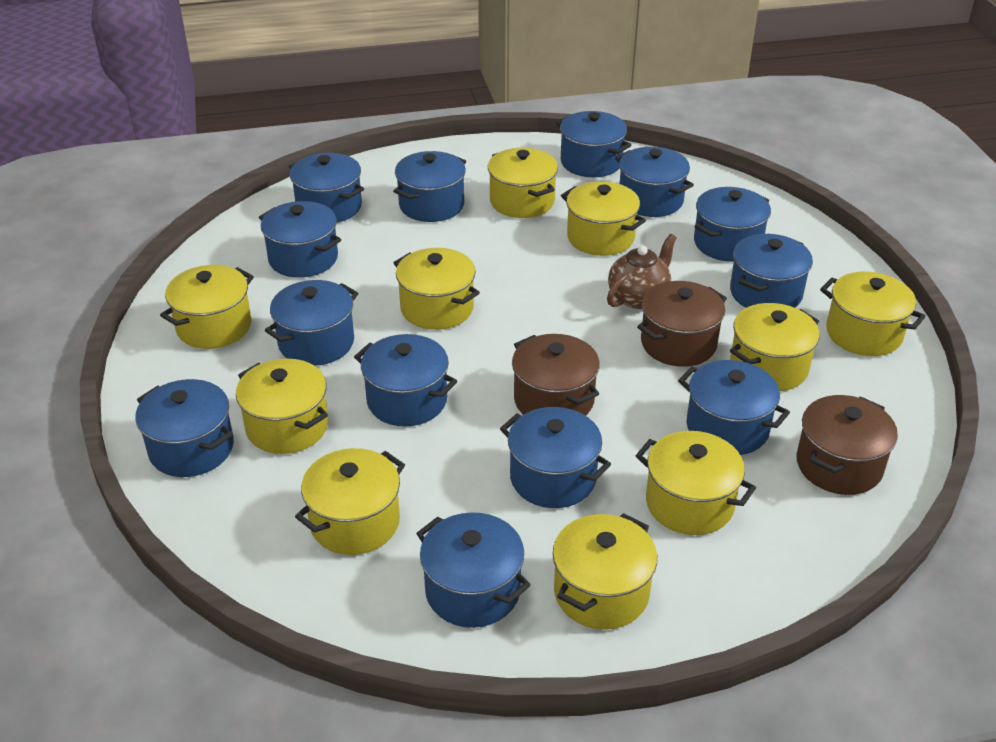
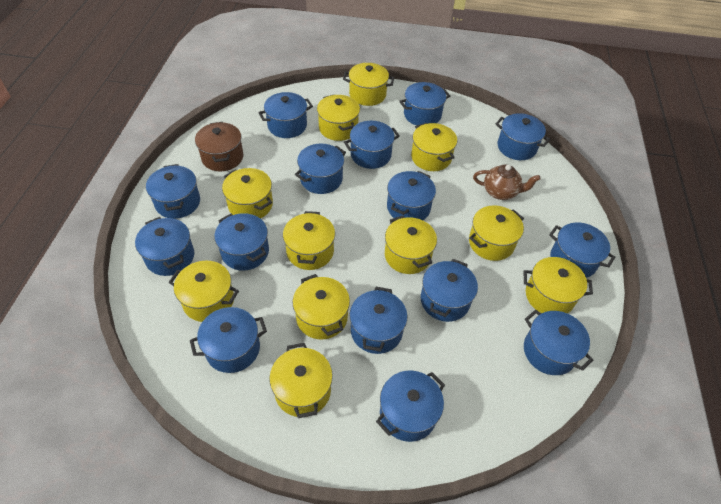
blue pot: 13 -> 15
brown pot: 3 -> 1
yellow pot: 10 -> 11

